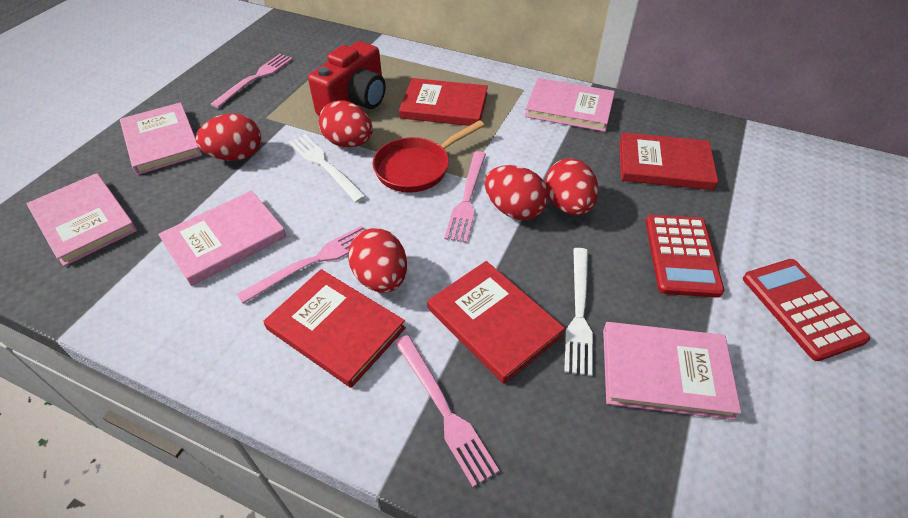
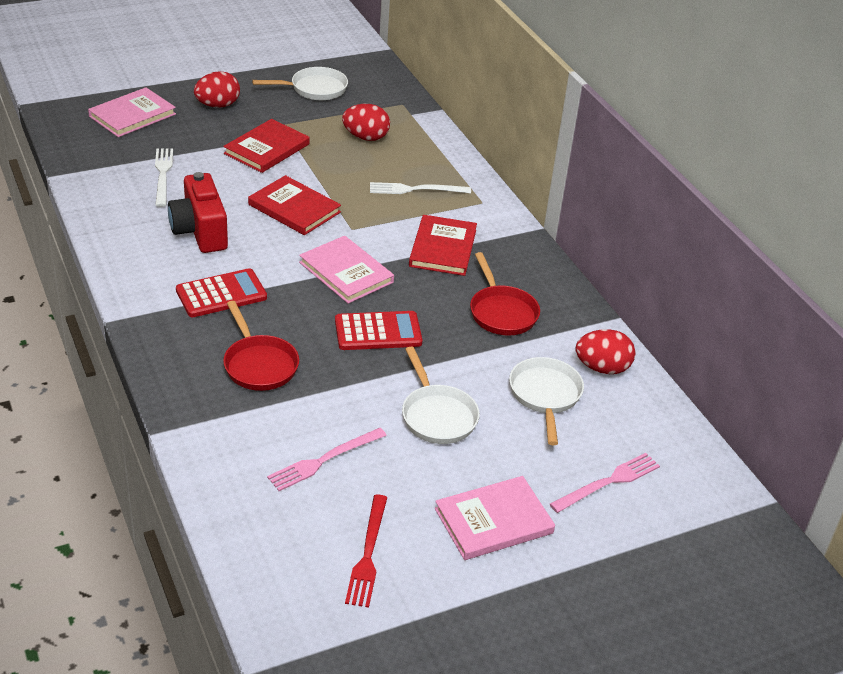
pink book: 5 -> 3
pink fork: 4 -> 2
red book: 4 -> 3
red egg: 5 -> 3
red fork: 0 -> 1
red pan: 1 -> 2
white pan: 0 -> 3

